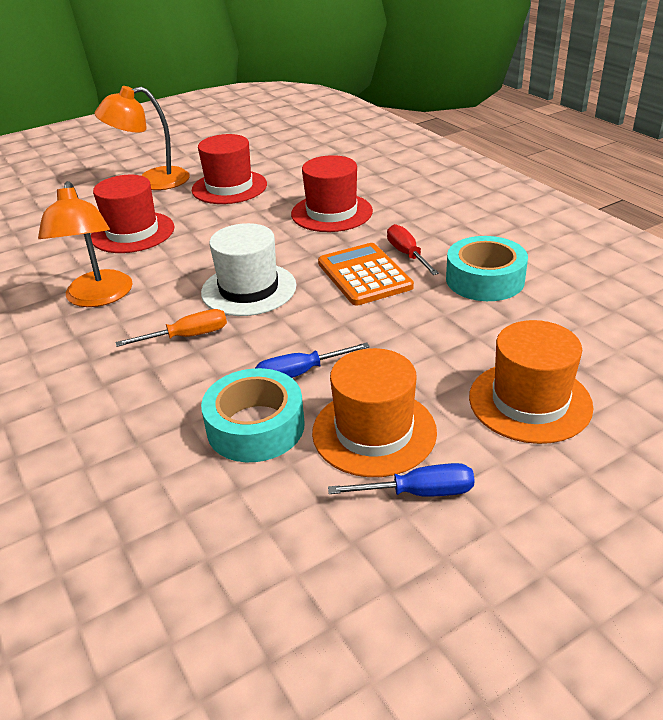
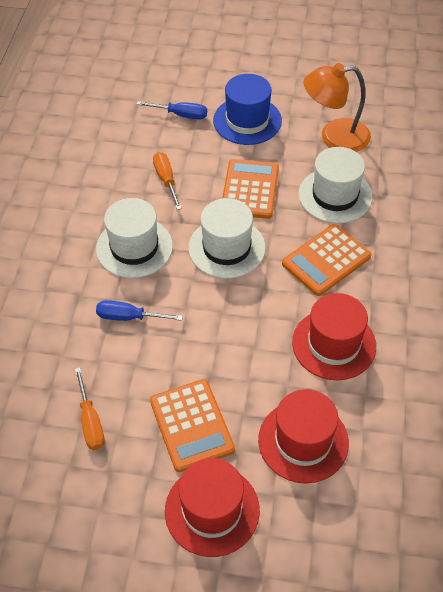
blue hat: 0 -> 1
orange calculator: 1 -> 3
orange hat: 2 -> 0
orange lamp: 2 -> 1
orange screwdriver: 1 -> 2
red screwdriver: 1 -> 0
turquoise tape: 2 -> 0
white hat: 1 -> 3

